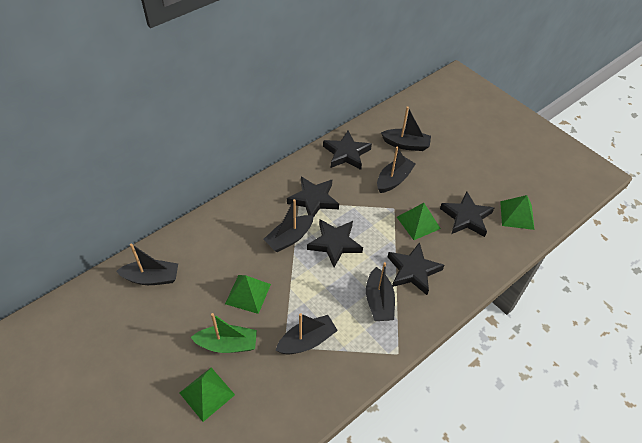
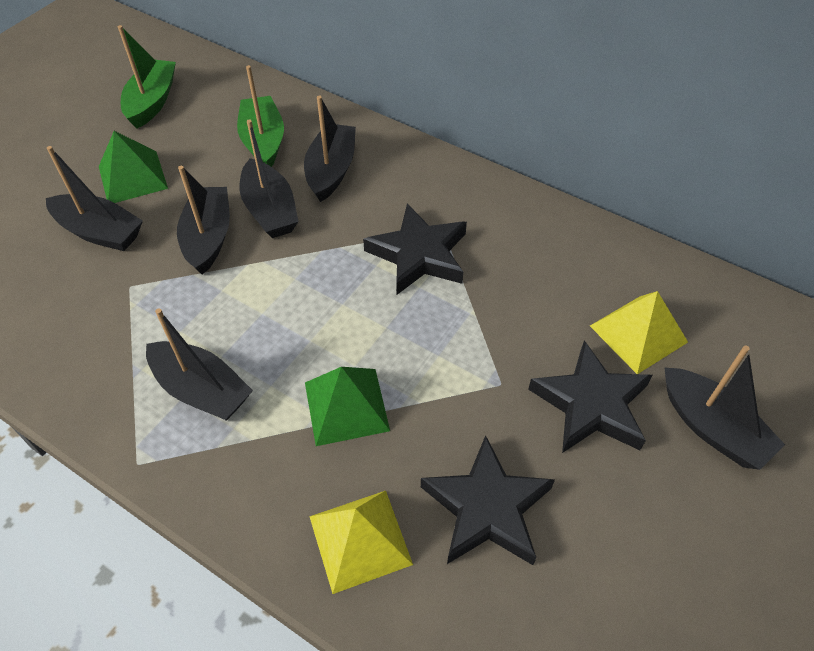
black star: 5 -> 3
green boat: 1 -> 2
green pyramid: 4 -> 2
yellow pyramid: 0 -> 2

